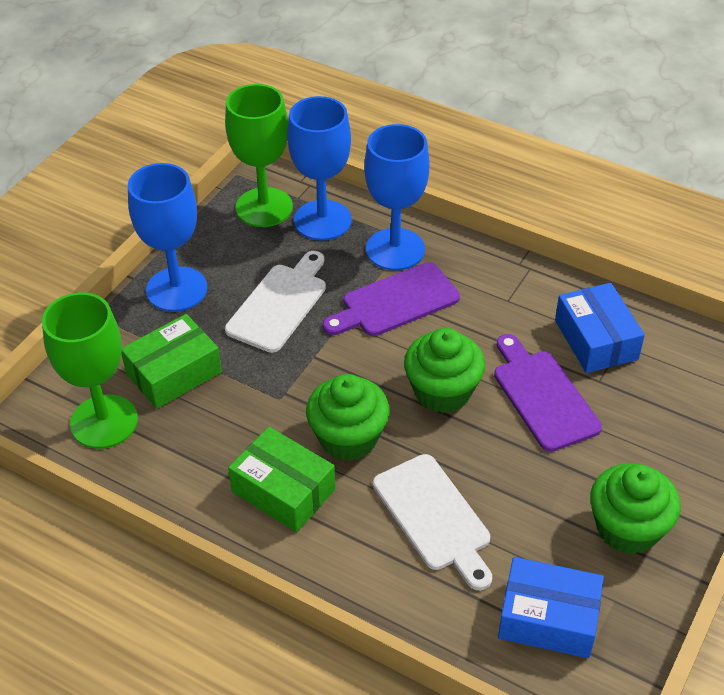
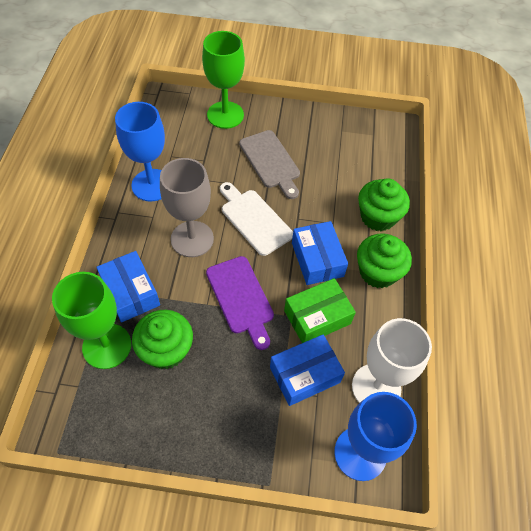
blue box: 2 -> 3
blue goblet: 3 -> 2
green box: 2 -> 1
grey cutting board: 0 -> 1
grey goblet: 0 -> 1
purple cutting board: 2 -> 1
white cutting board: 2 -> 1
white goblet: 0 -> 1

